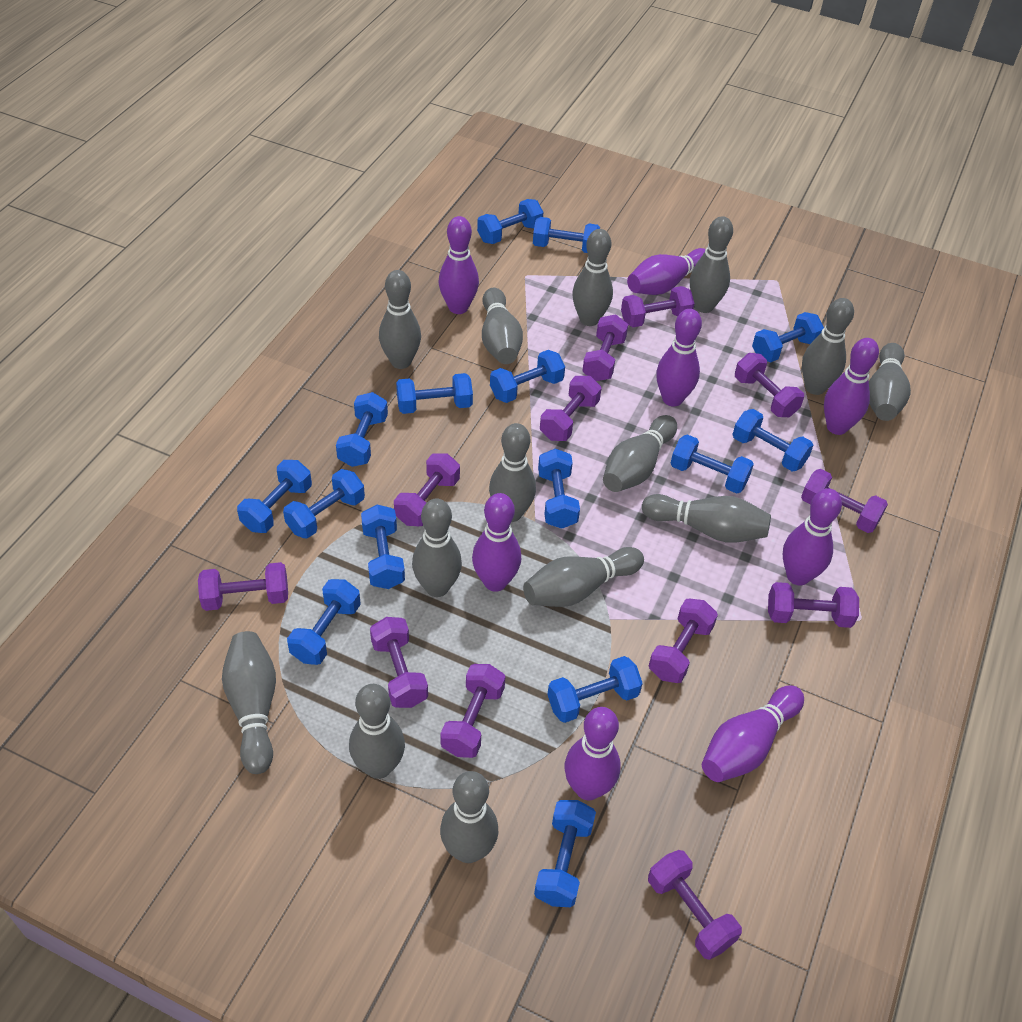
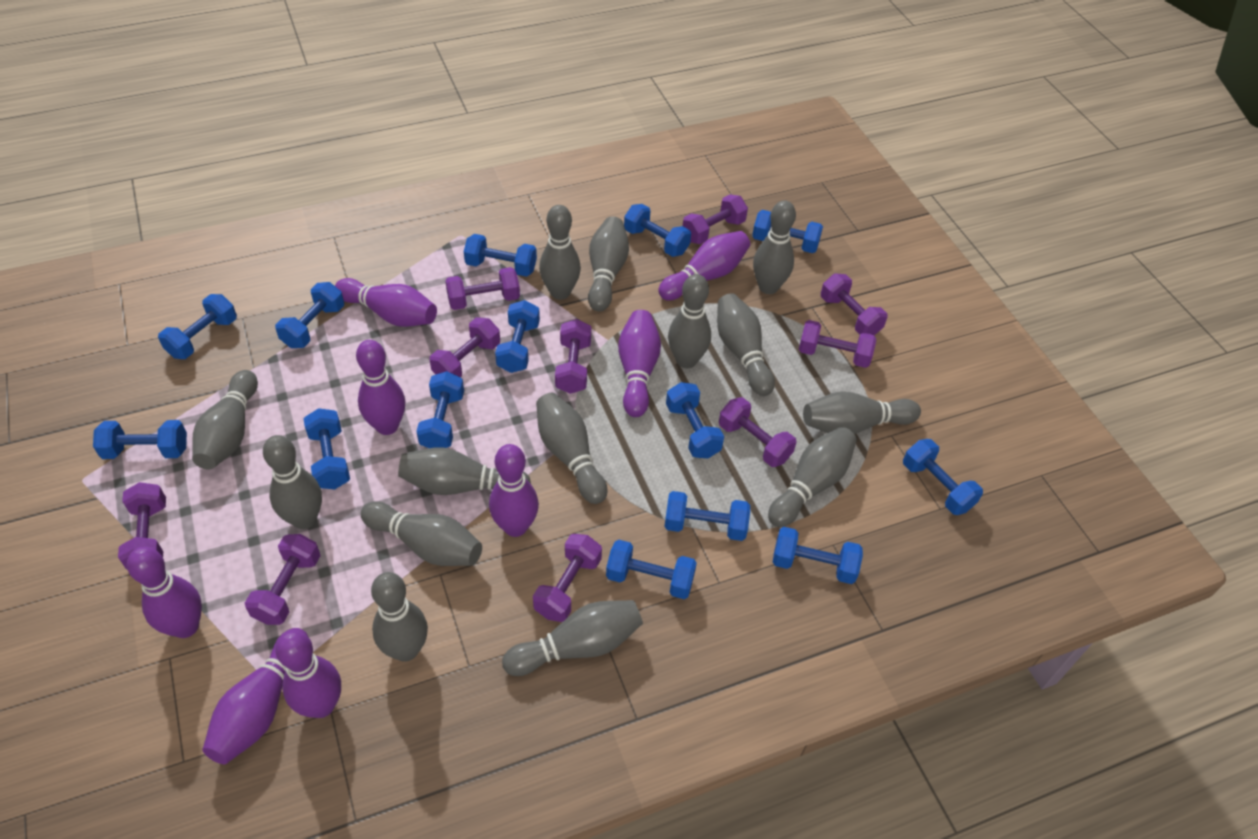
blue dumbbell: 15 -> 14
purple dumbbell: 12 -> 10

